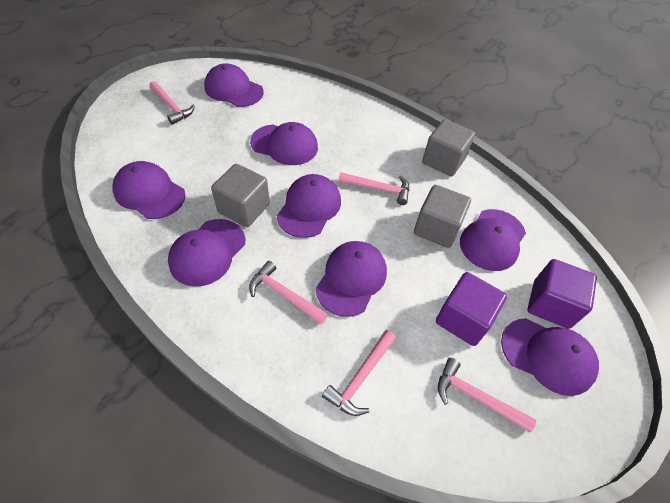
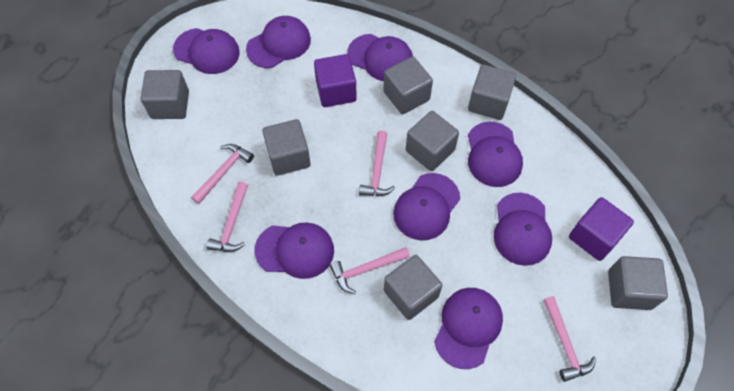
grey cube: 3 -> 7

